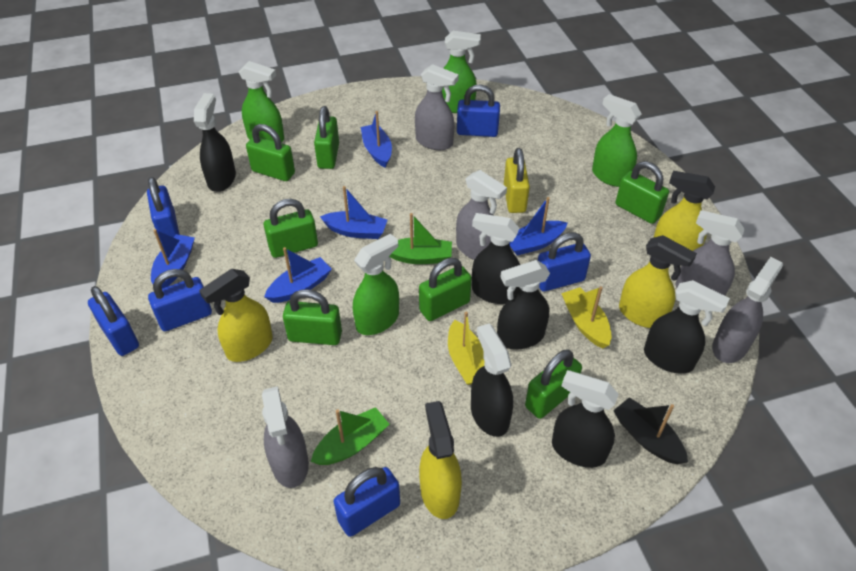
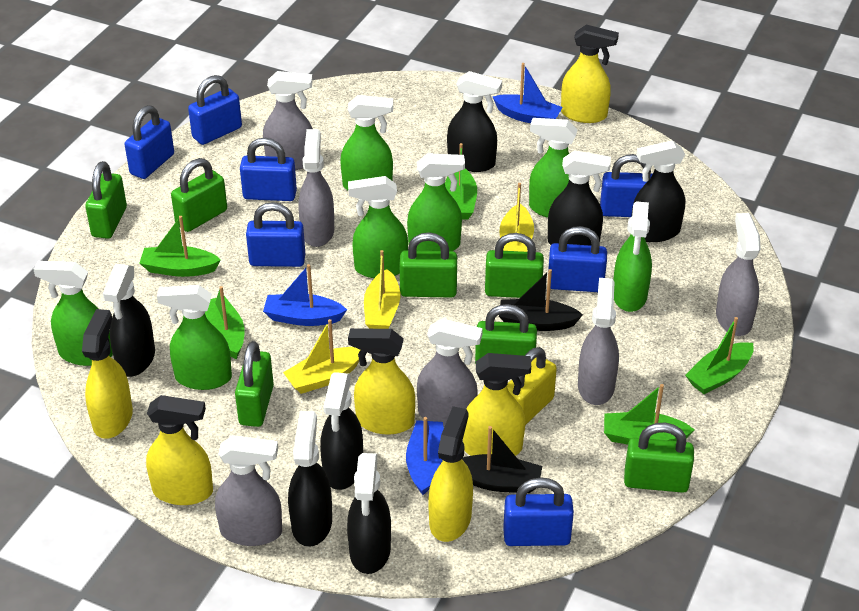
black boat: 1 -> 2
black spray bottle: 6 -> 7
blue boat: 5 -> 3
blue padlock: 6 -> 7
green boat: 2 -> 5
green spray bottle: 4 -> 7
grey spray bottle: 5 -> 6
yellow boat: 2 -> 3
yellow spray bottle: 4 -> 6

